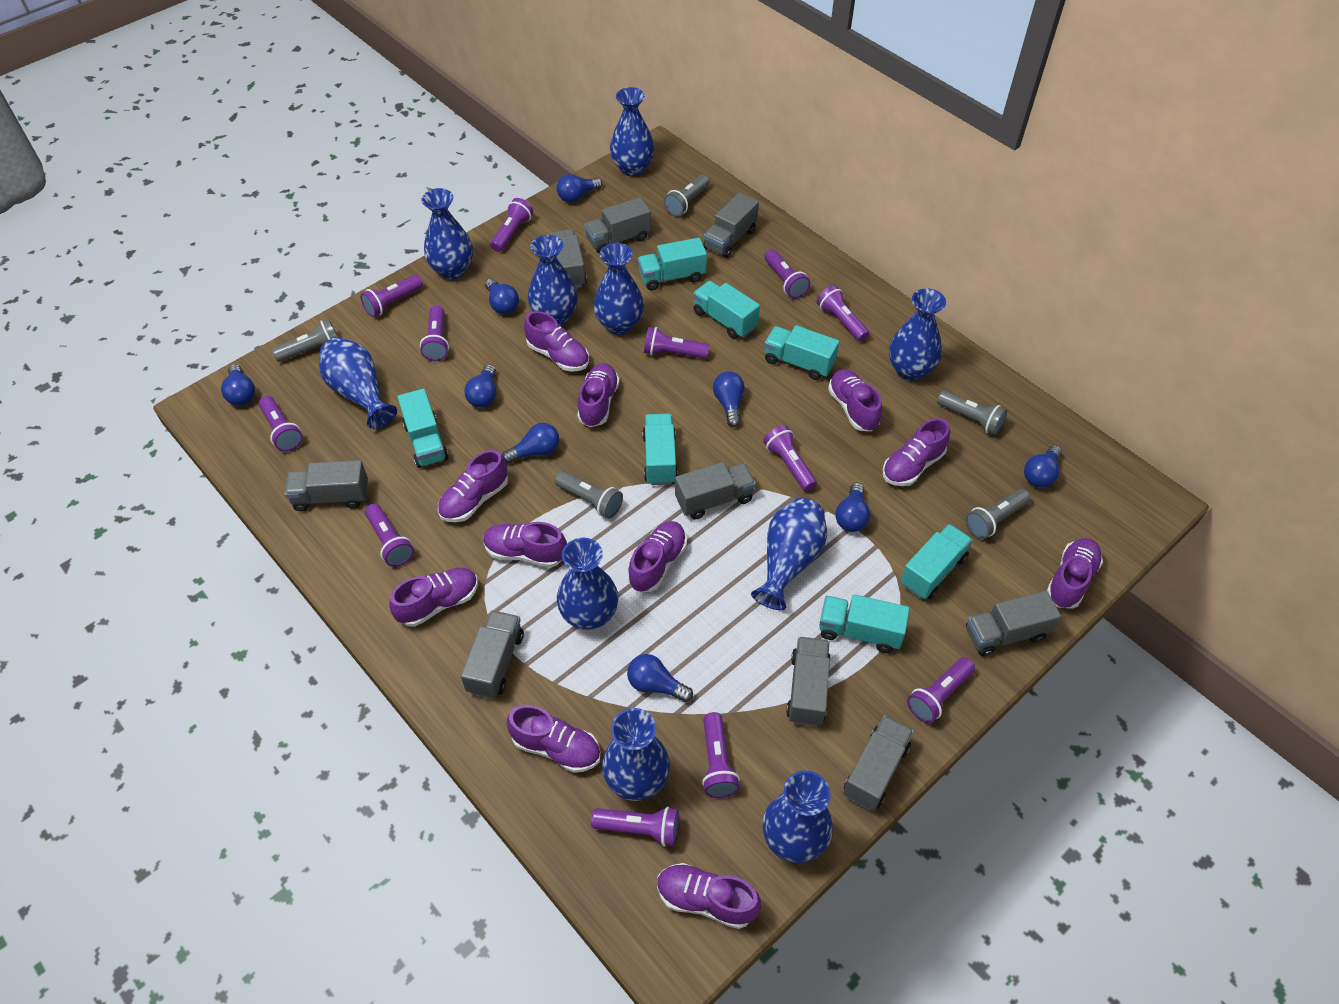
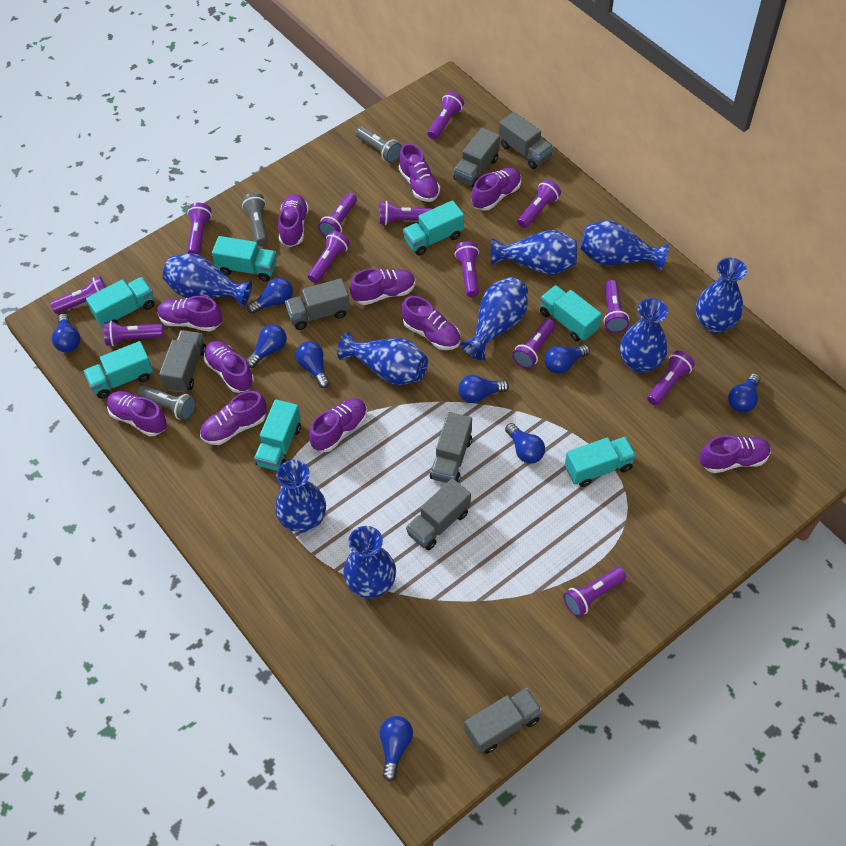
blue vase: 10 -> 9
grey flashlight: 5 -> 3
grey truck: 9 -> 7
purple flashlight: 12 -> 13

